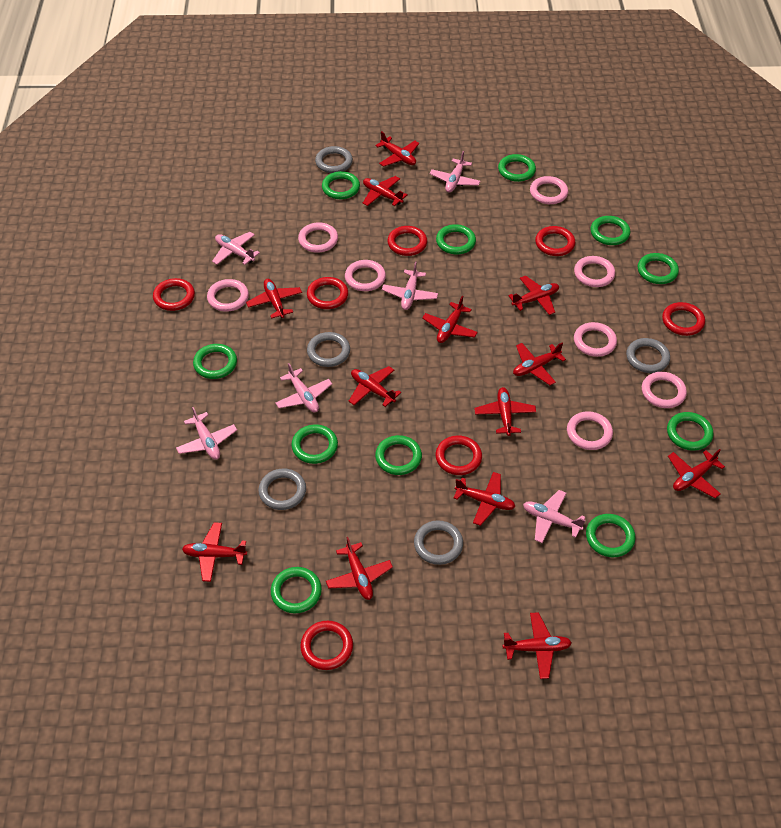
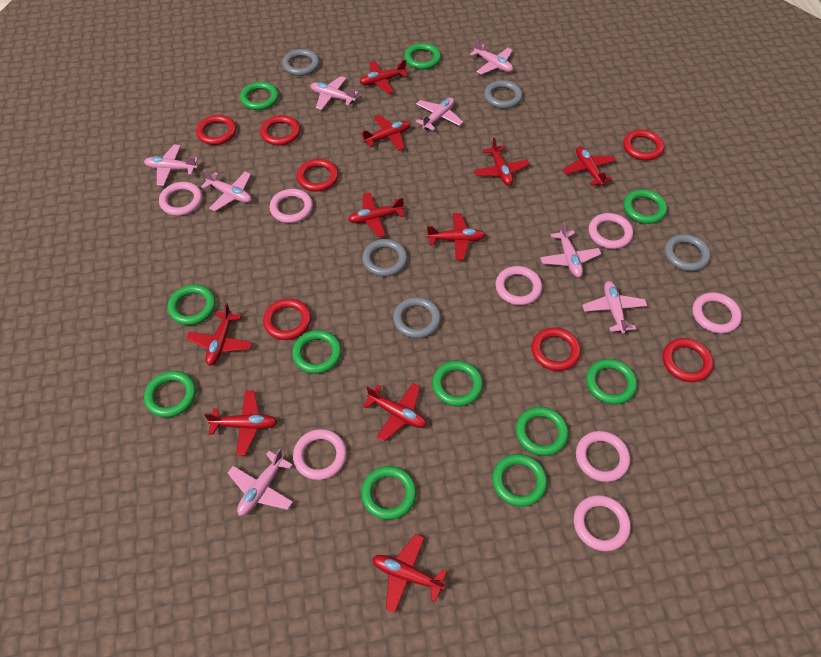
pink plane: 6 -> 8
red plane: 13 -> 10

